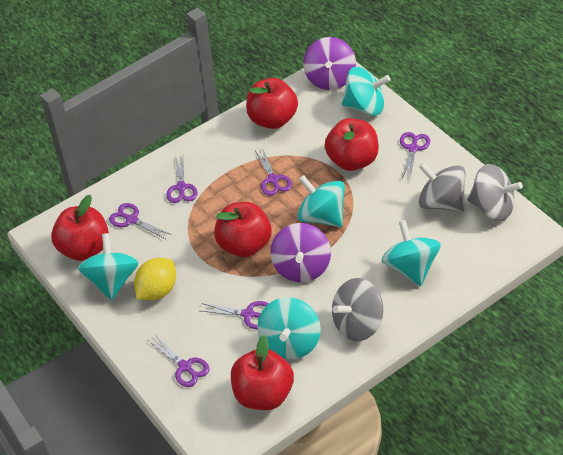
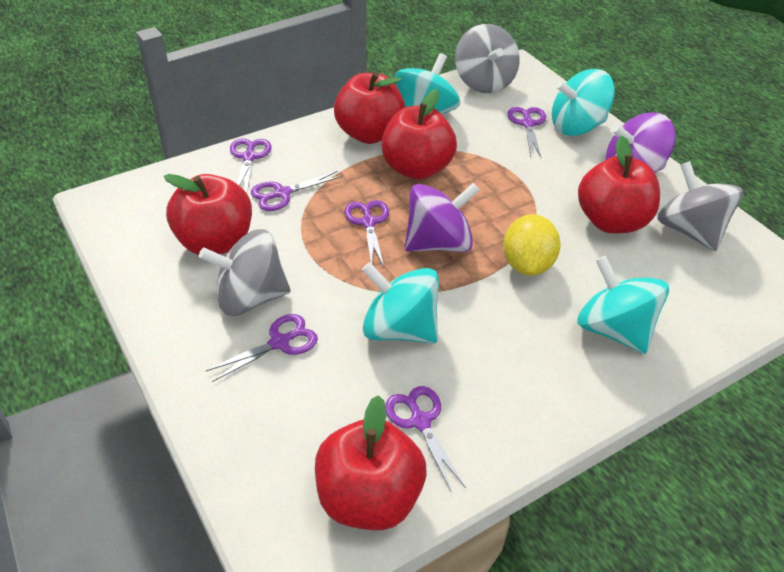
turquoise spinning top: 5 -> 4

